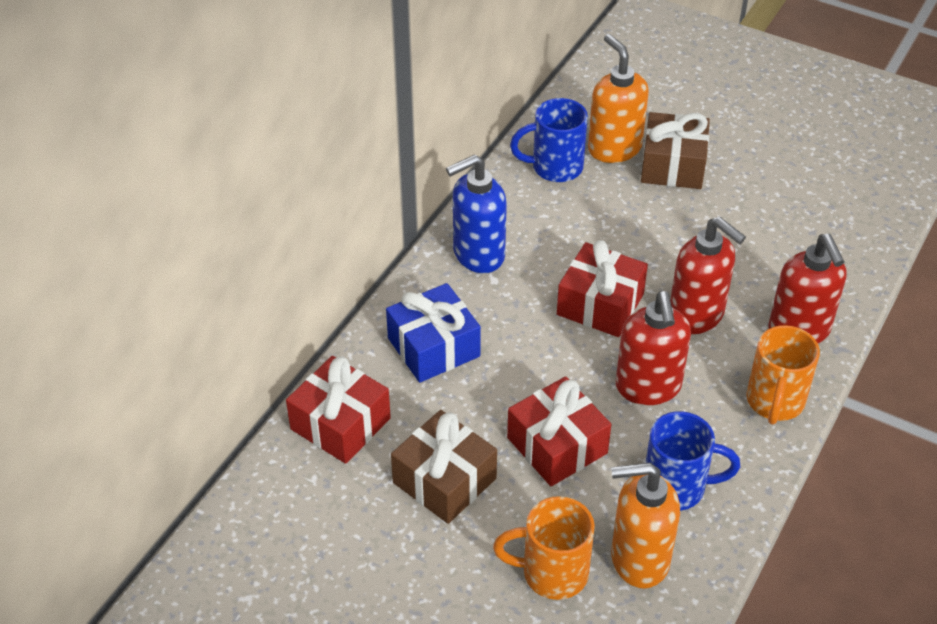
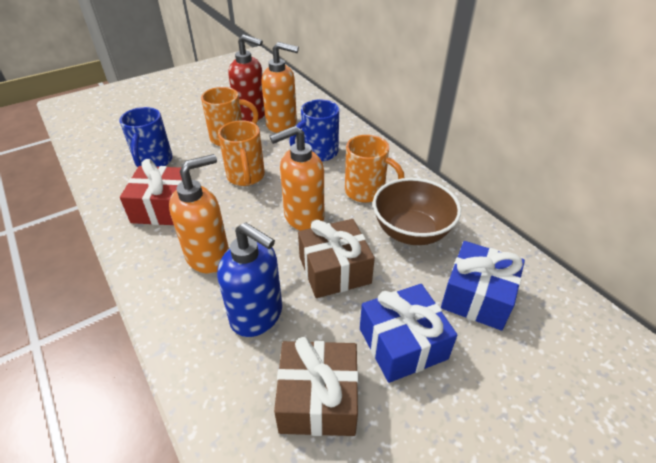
blue gift: 1 -> 2
brown bowl: 0 -> 1
orange mug: 2 -> 3
orange soap dispenser: 2 -> 3
red gift: 3 -> 1
red soap dispenser: 3 -> 1

